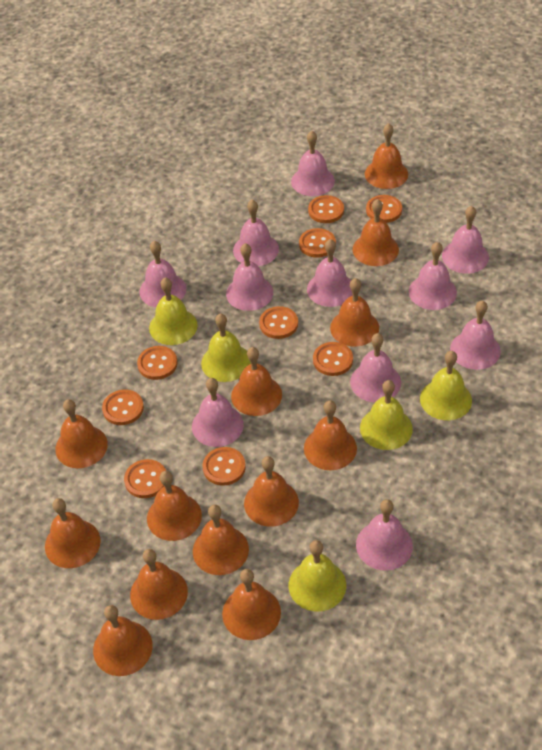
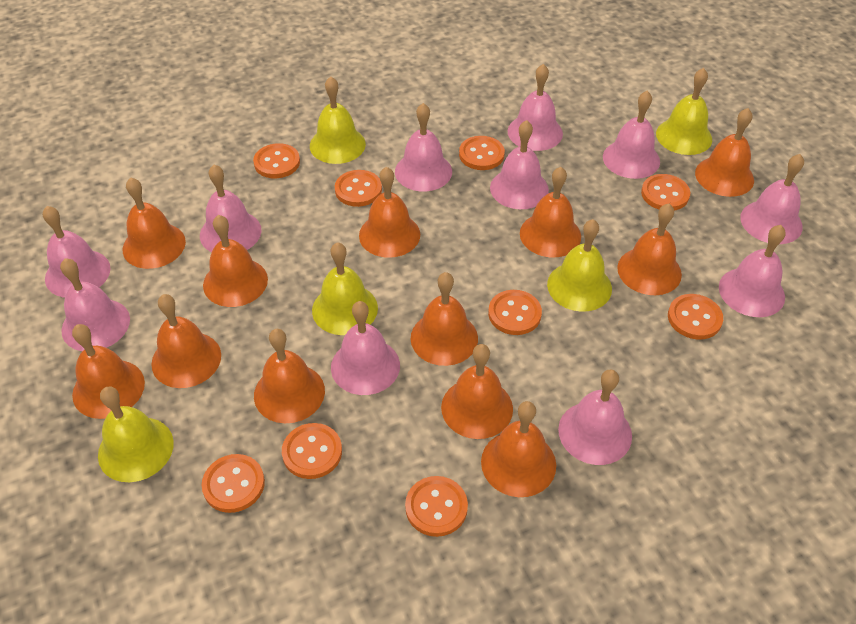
orange bell: 13 -> 12

